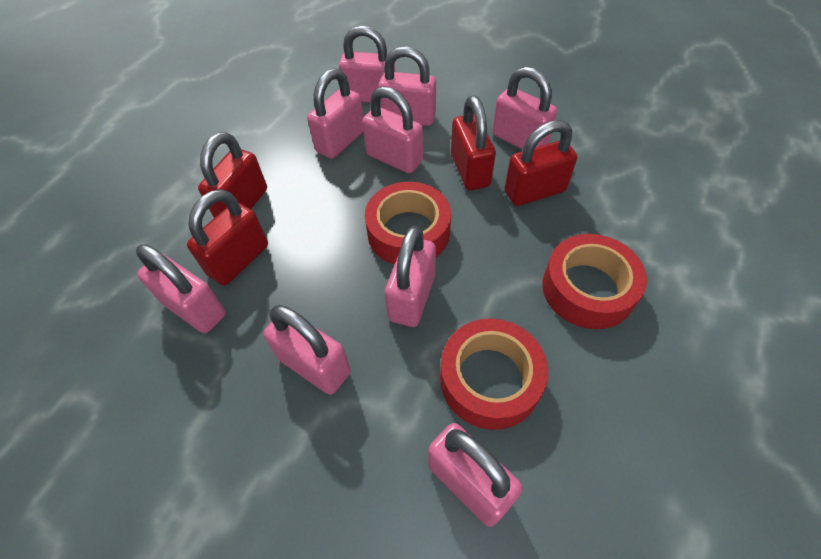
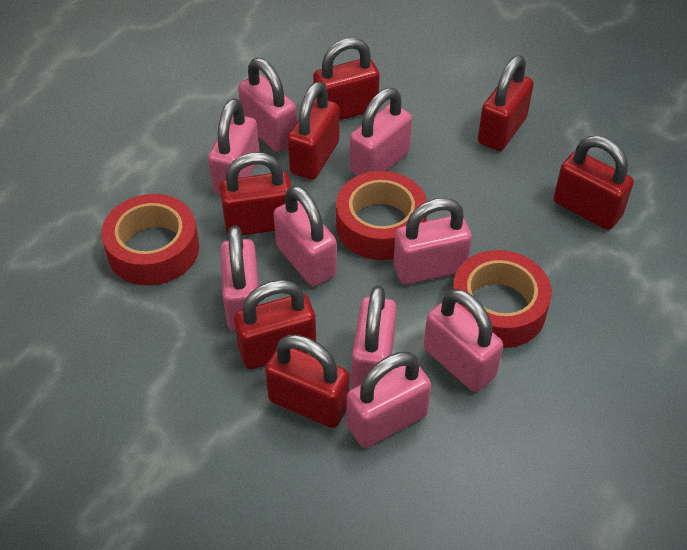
red padlock: 4 -> 7

